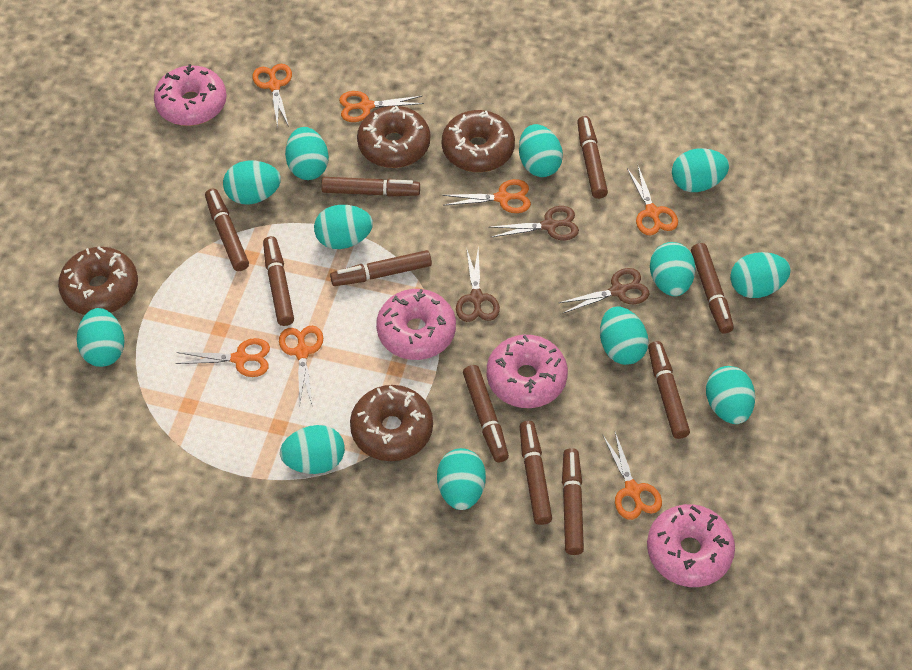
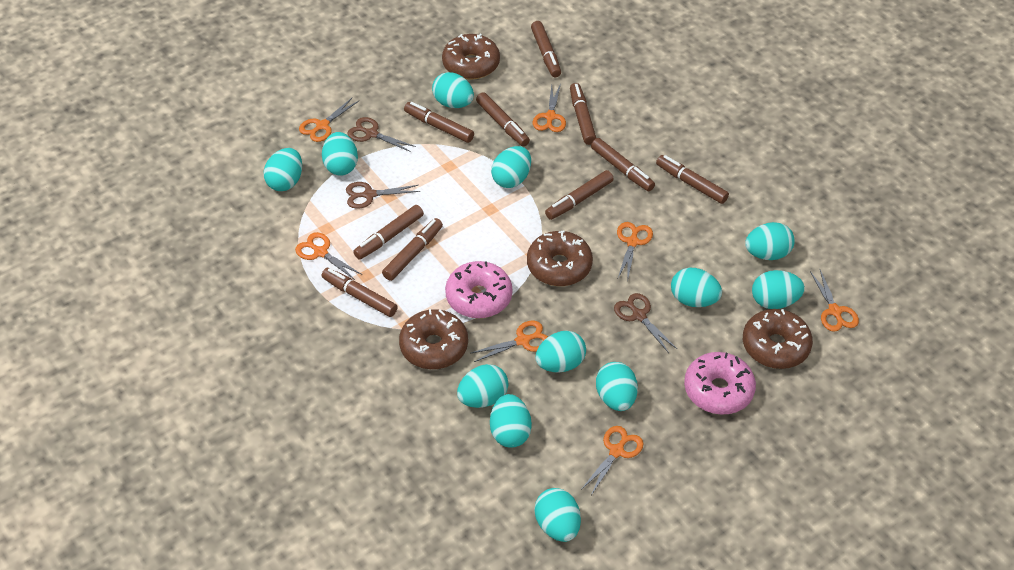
pink donut: 4 -> 2

